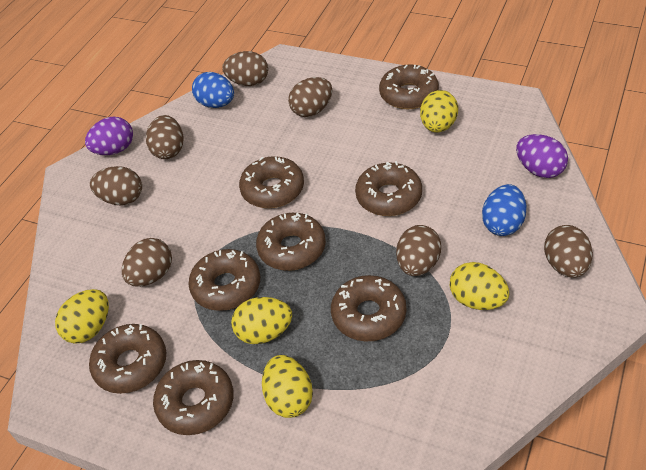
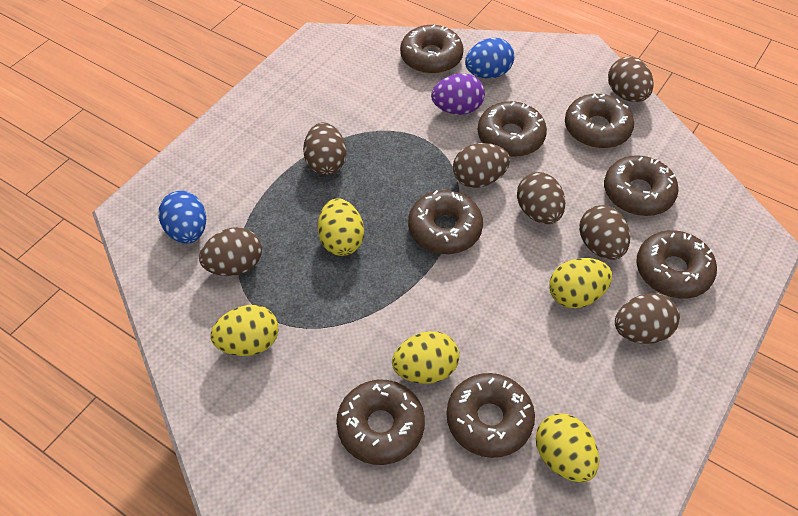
purple egg: 2 -> 1

